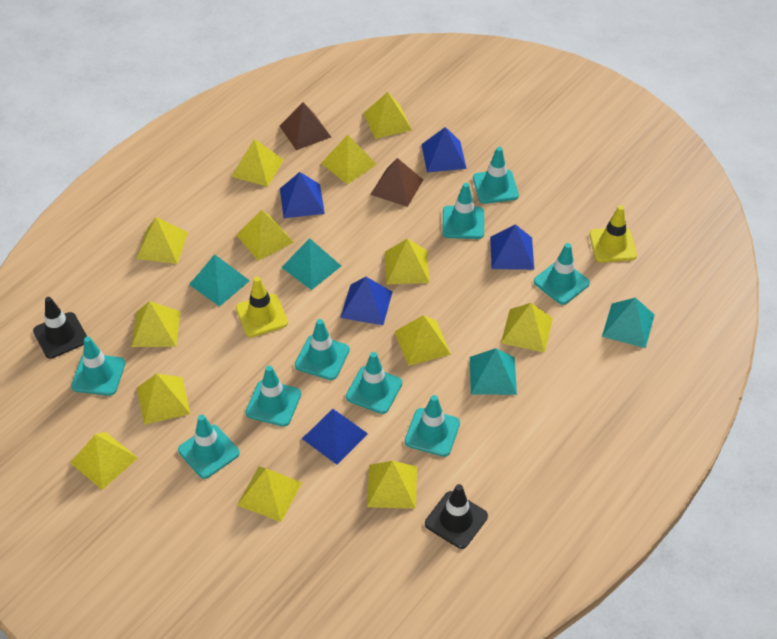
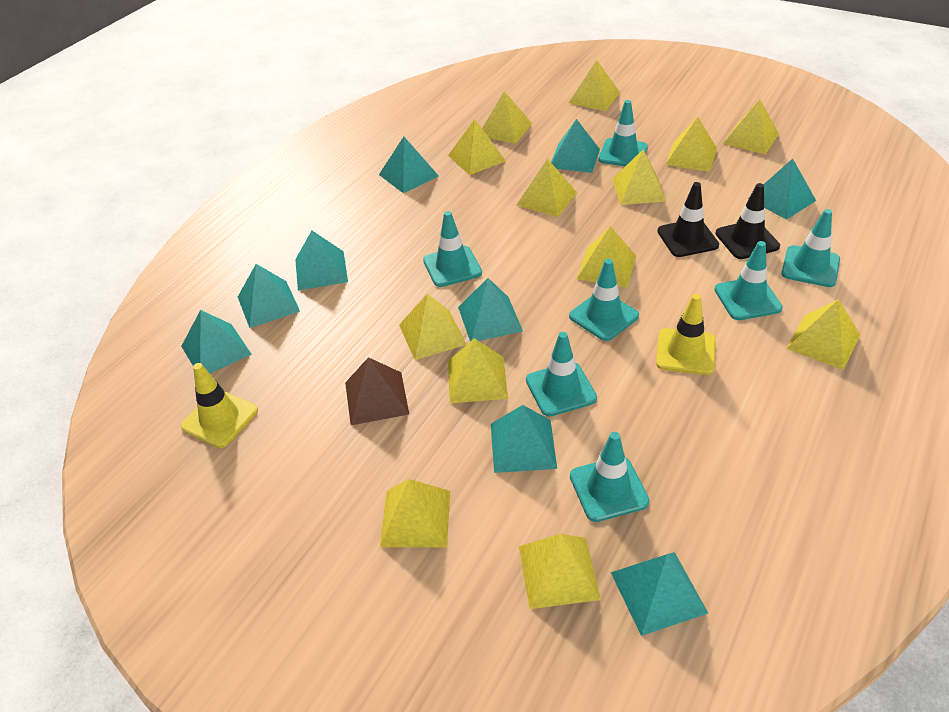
blue pyramid: 5 -> 0
brown pyramid: 2 -> 1
turquoise pyramid: 4 -> 9
turquoise traffic cone: 9 -> 7

